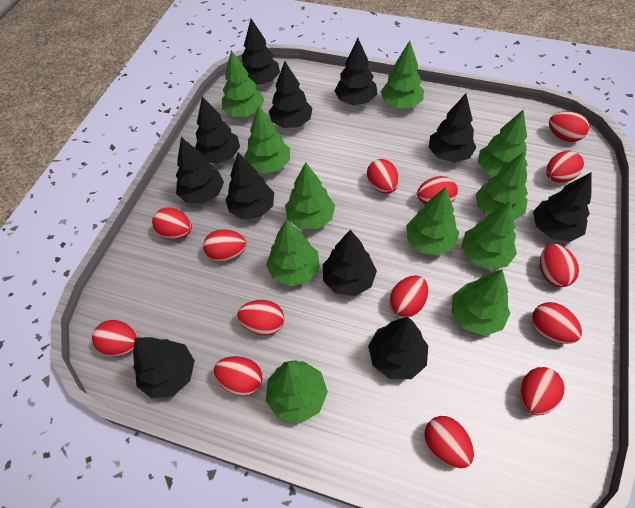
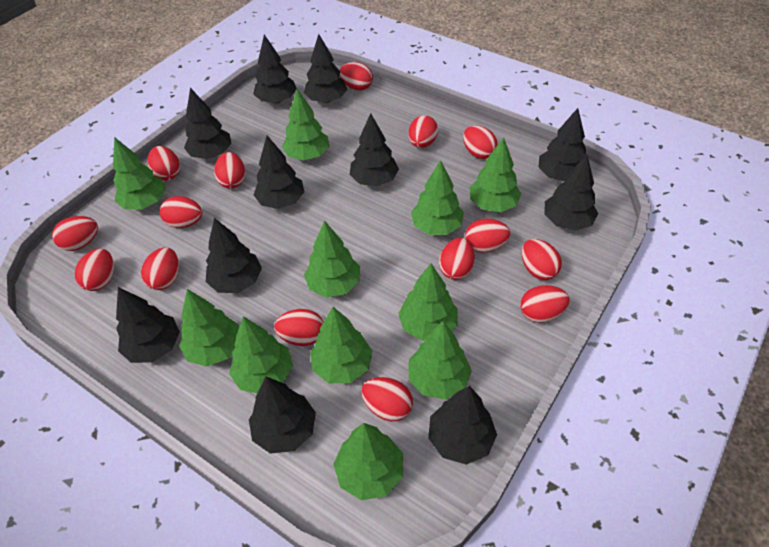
red egg: 14 -> 15

